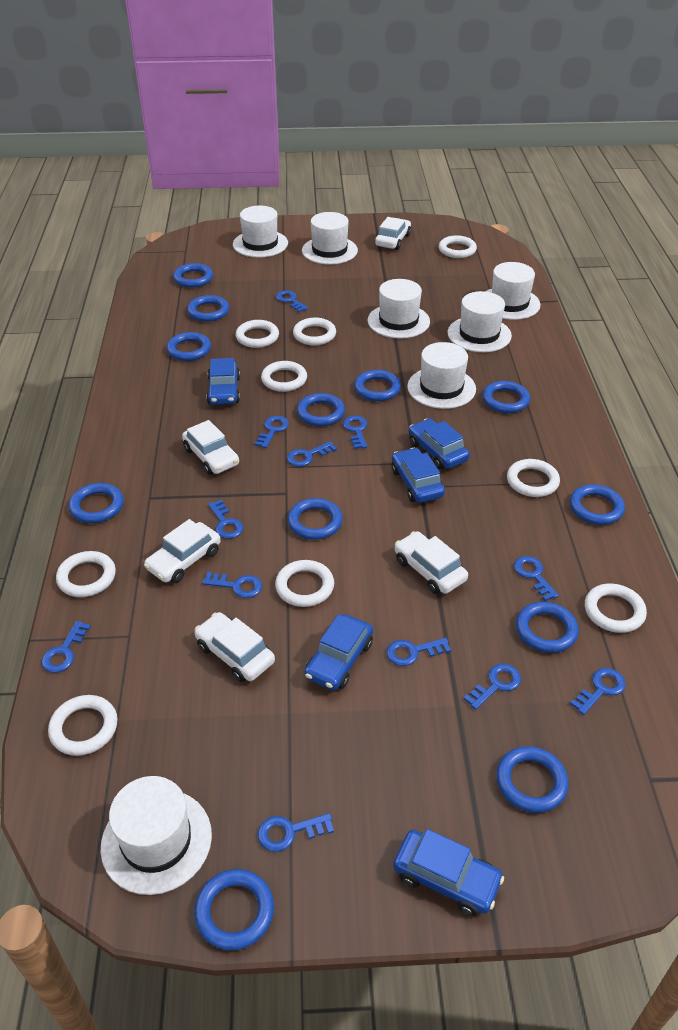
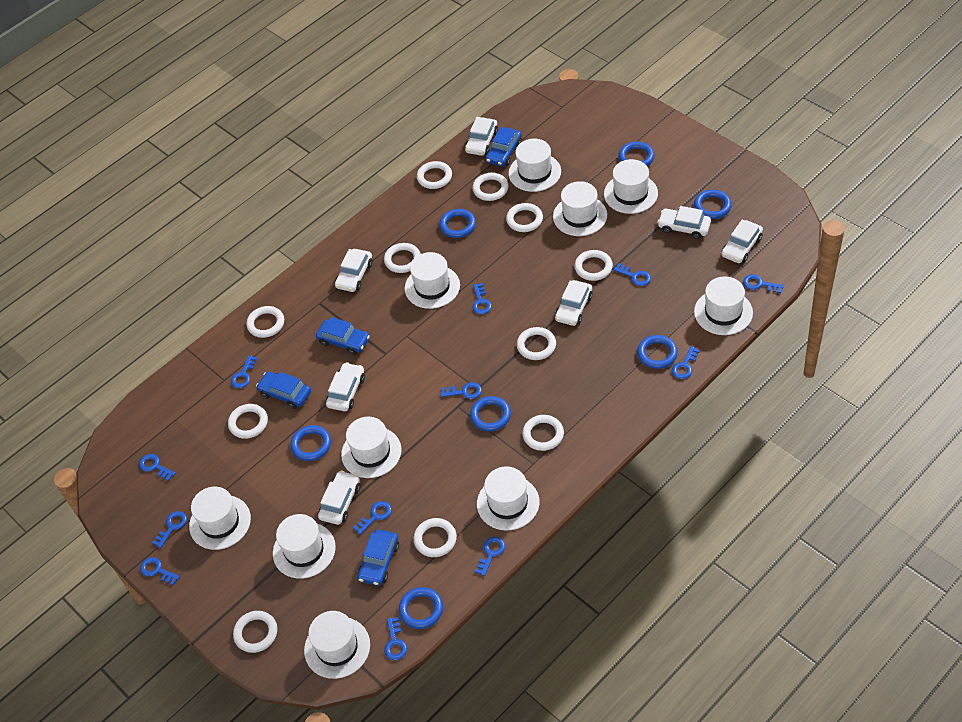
blue car: 5 -> 4
blue ring: 12 -> 7
white car: 5 -> 7
white hat: 7 -> 10
white ring: 9 -> 11

